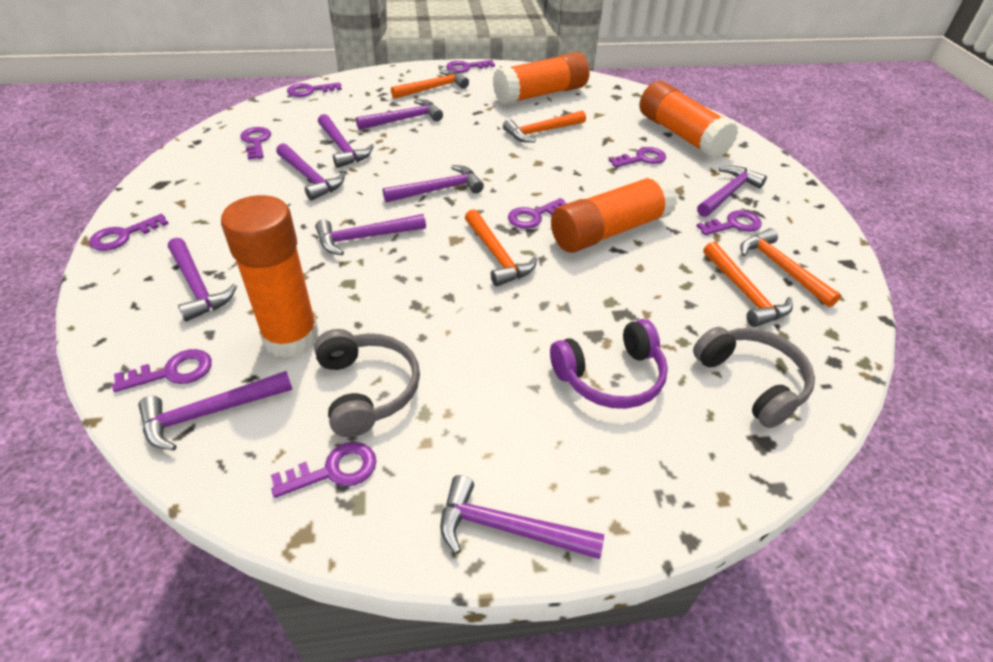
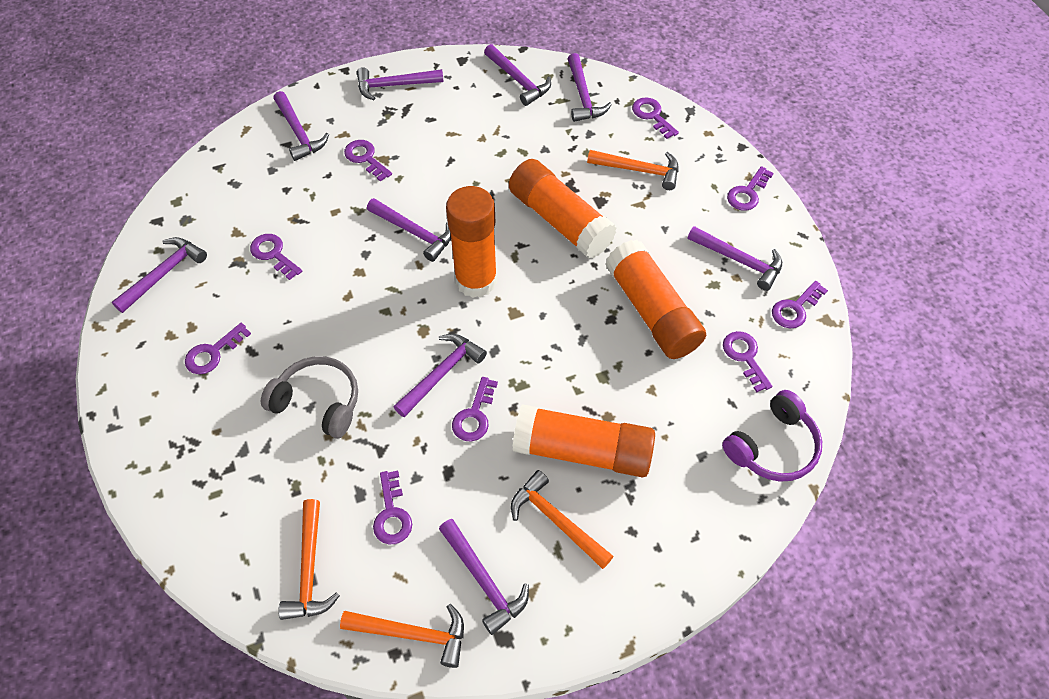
grey headphones: 2 -> 1
orange hammer: 5 -> 4

